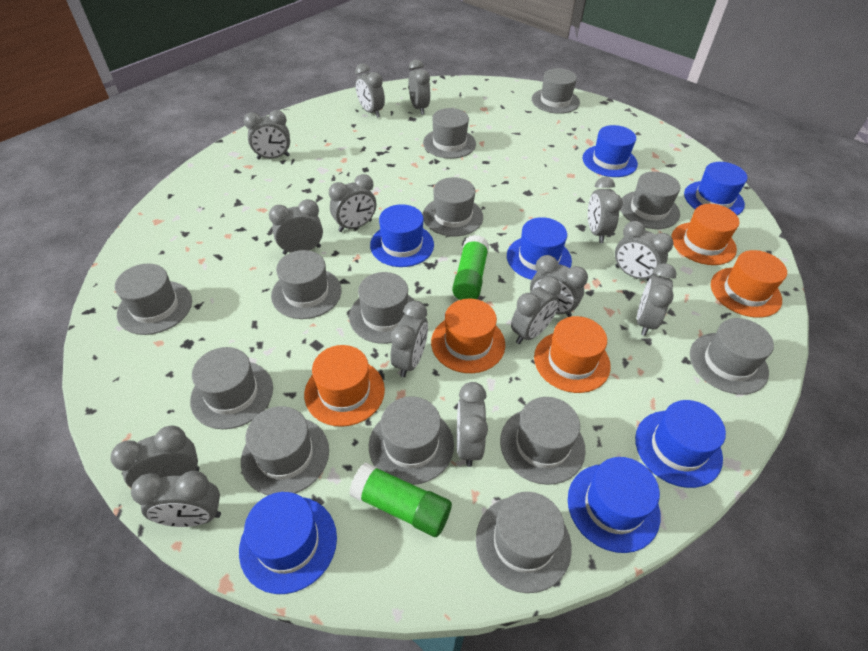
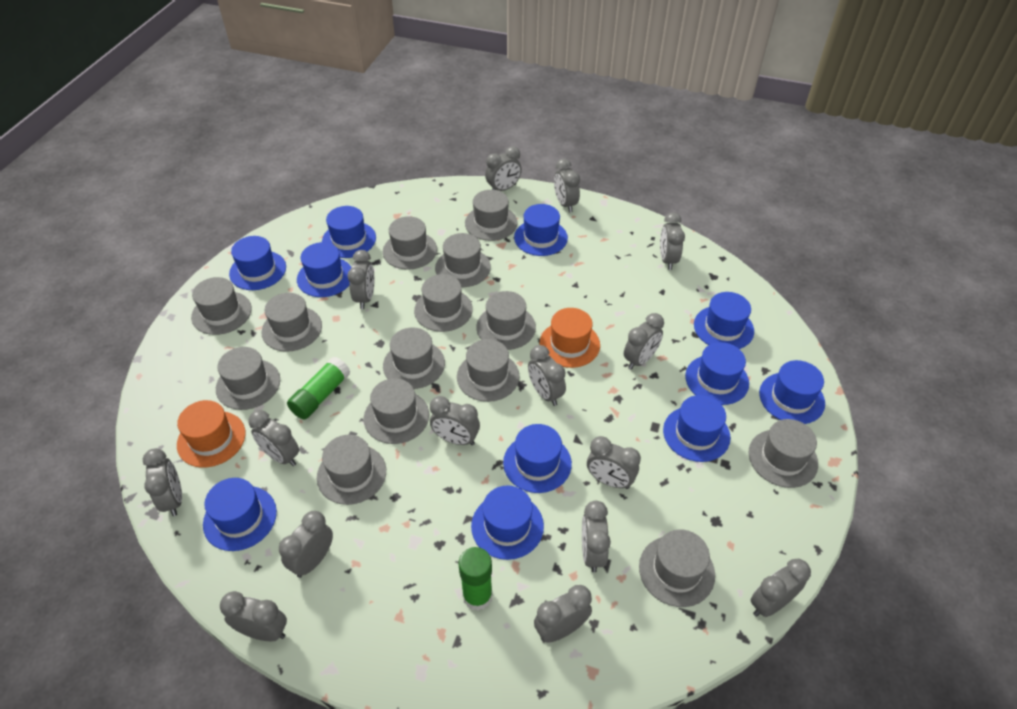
blue hat: 7 -> 11
grey clock: 14 -> 15
grey hat: 13 -> 14
orange hat: 5 -> 2

